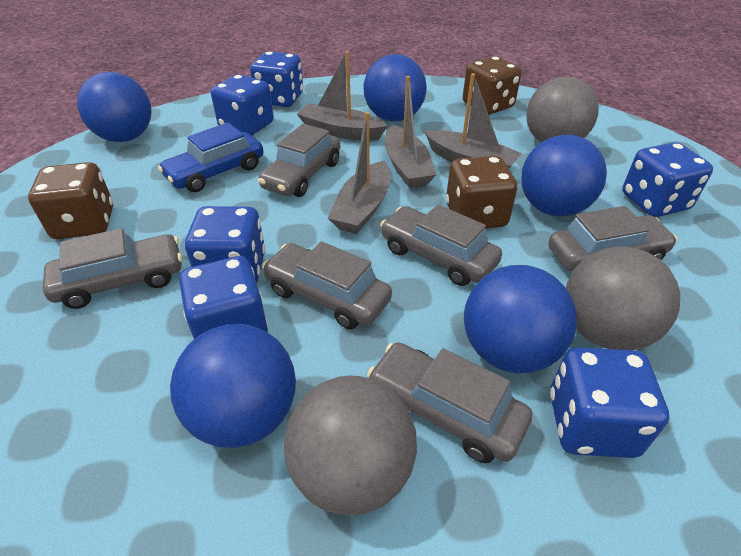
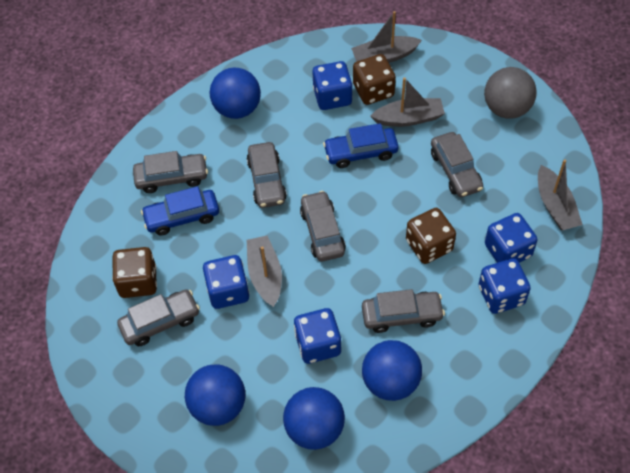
blue ball: 5 -> 4
blue car: 1 -> 2
blue dice: 6 -> 5
grey ball: 3 -> 1

